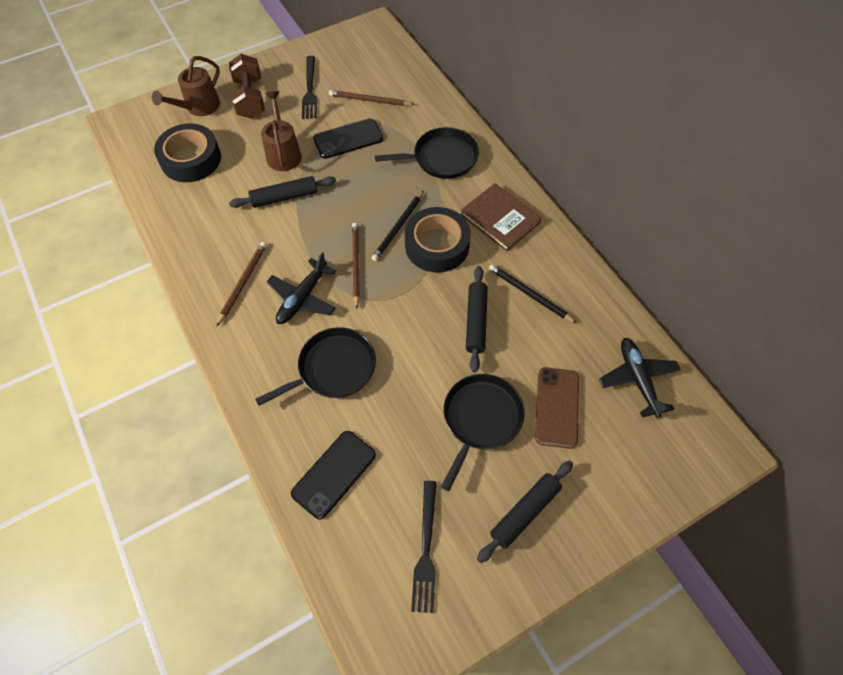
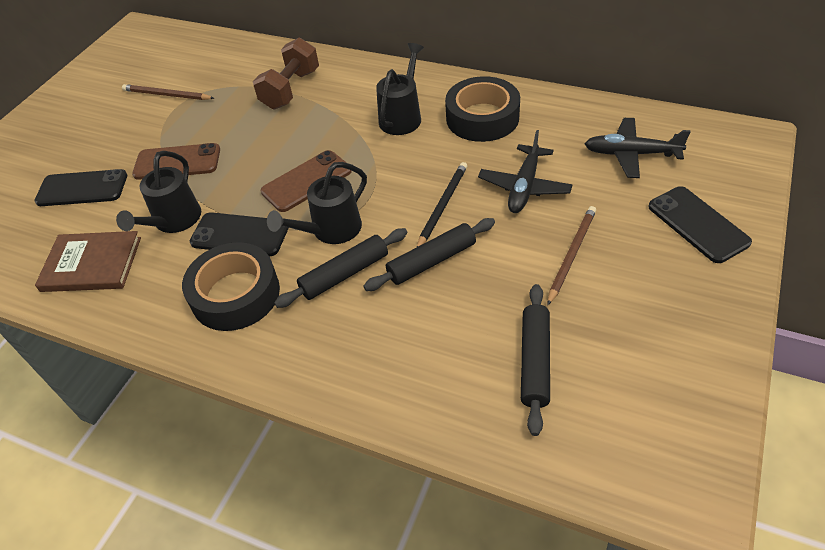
black fork: 2 -> 0
black pan: 3 -> 0
black pencil: 2 -> 1
black phone: 2 -> 3
black watering can: 0 -> 3
brown pencil: 3 -> 2
brown phone: 1 -> 2
brown watering can: 2 -> 0

